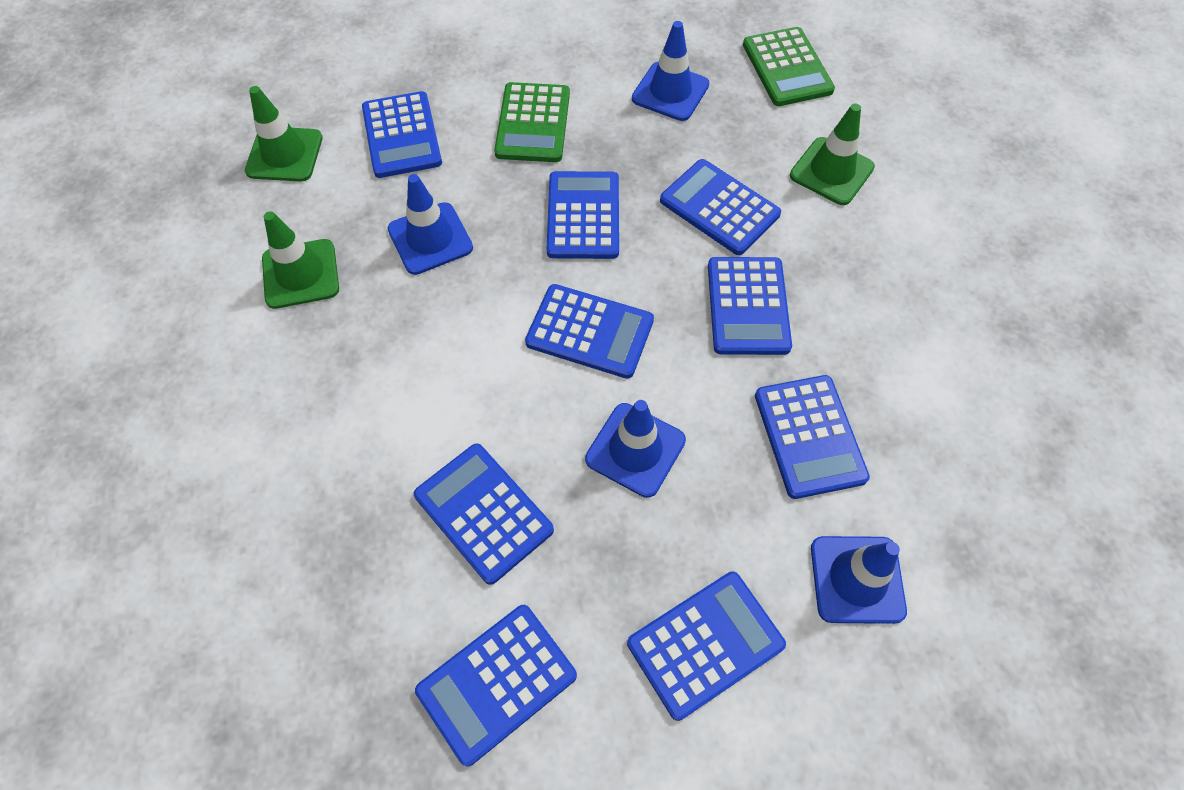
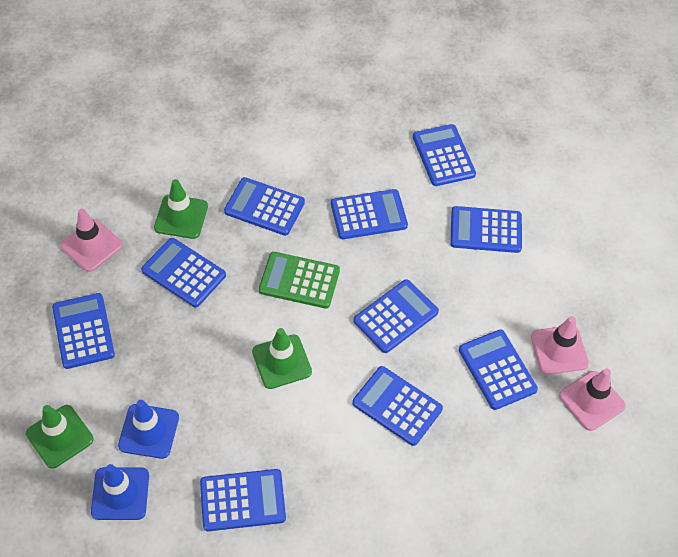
blue calculator: 9 -> 10
blue traffic cone: 4 -> 2
green calculator: 2 -> 1
pink traffic cone: 0 -> 3

